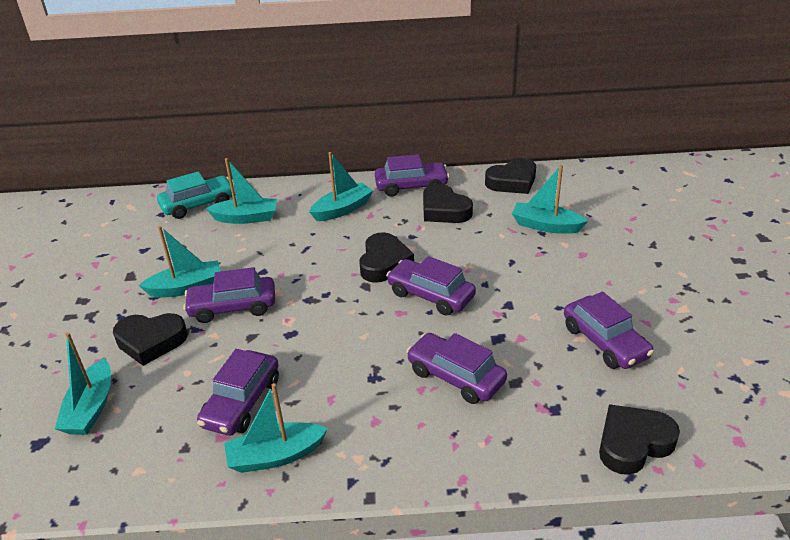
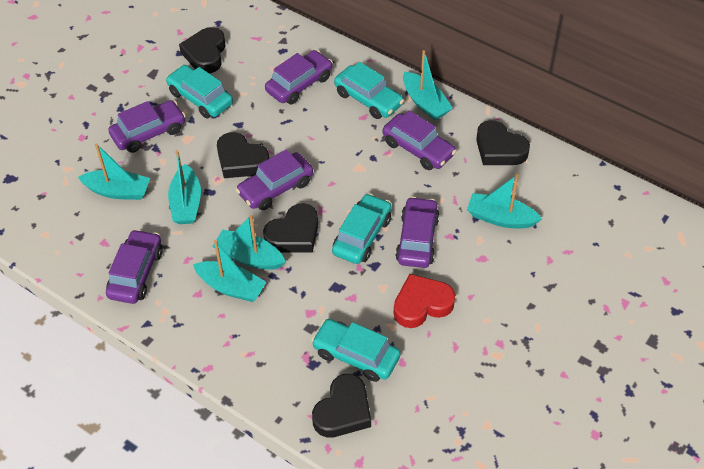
red heart: 0 -> 1
turquoise car: 1 -> 4

